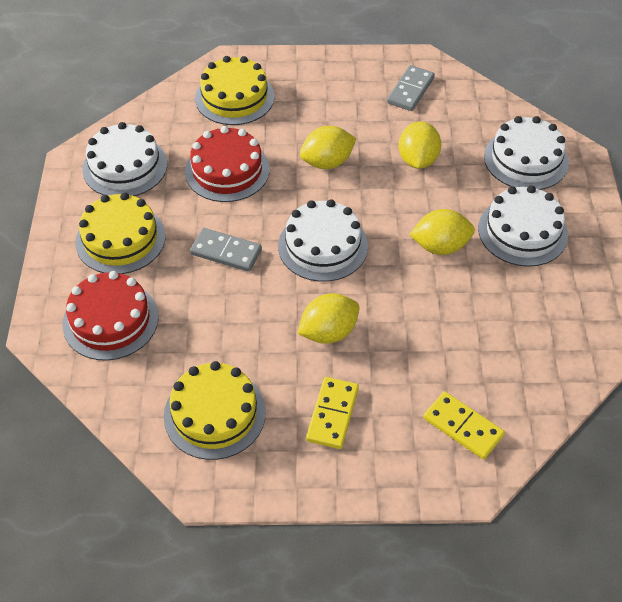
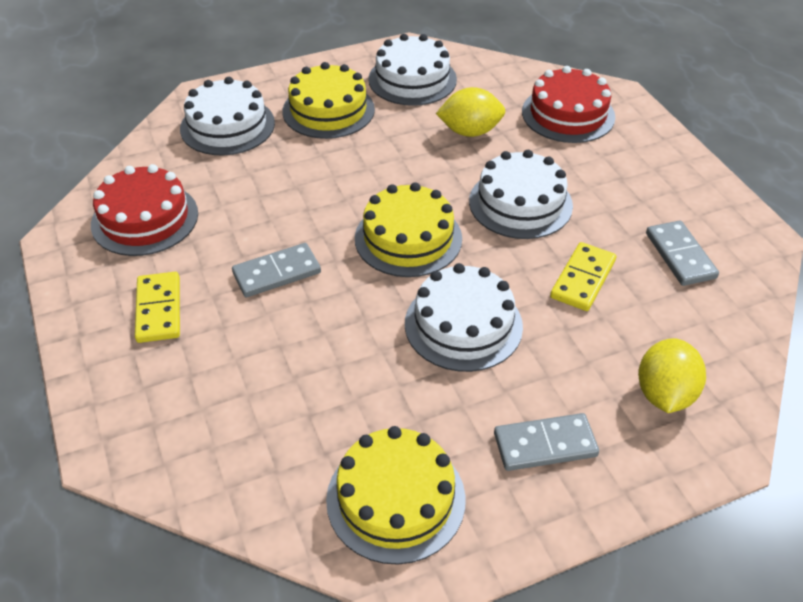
grey domino: 2 -> 3
yellow lemon: 4 -> 2

